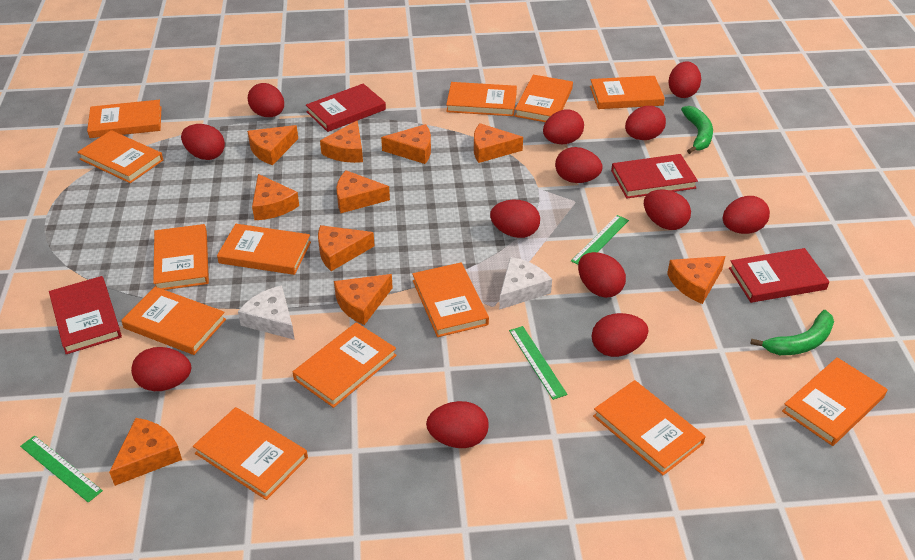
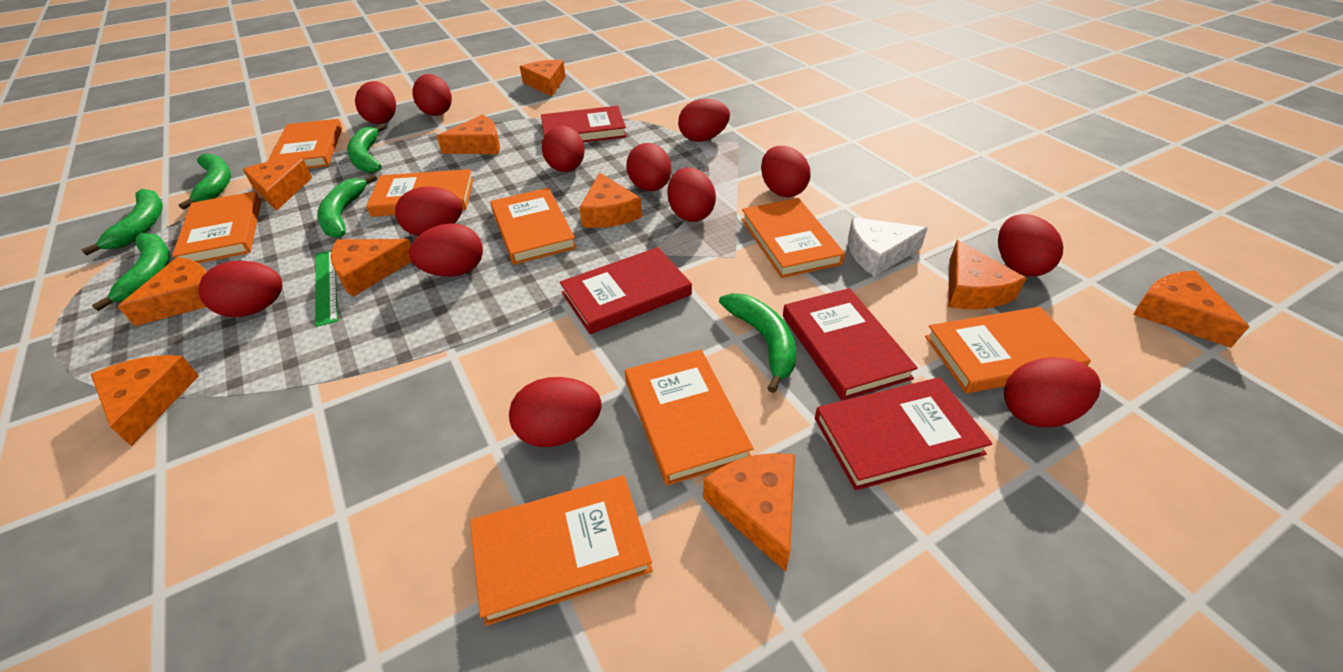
green banana: 2 -> 6
green ruler: 3 -> 1
orange book: 13 -> 8
white cheese: 2 -> 1

